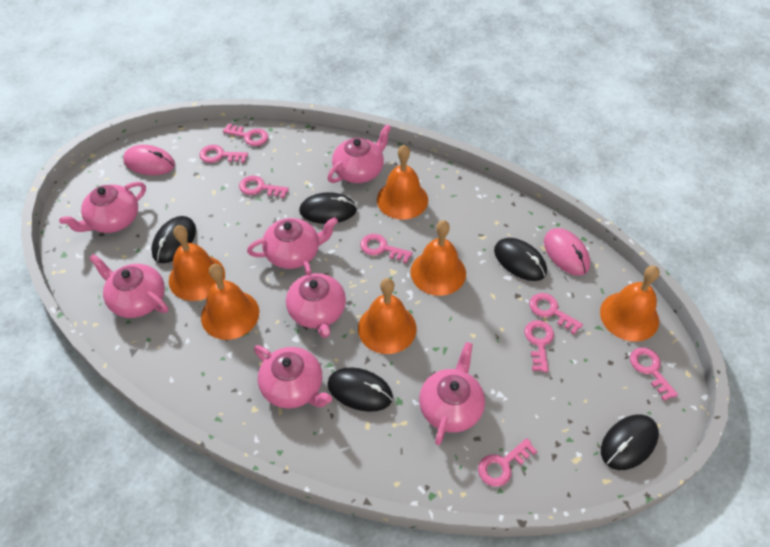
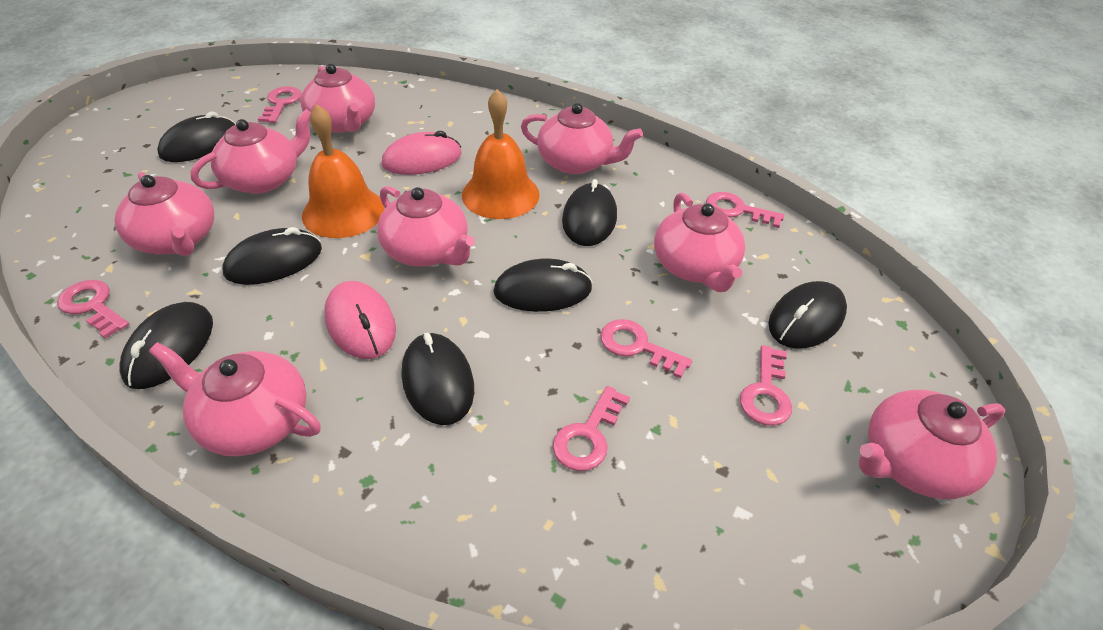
black mouse: 5 -> 7
orange bell: 6 -> 2
pink key: 8 -> 6
pink teapot: 7 -> 8

